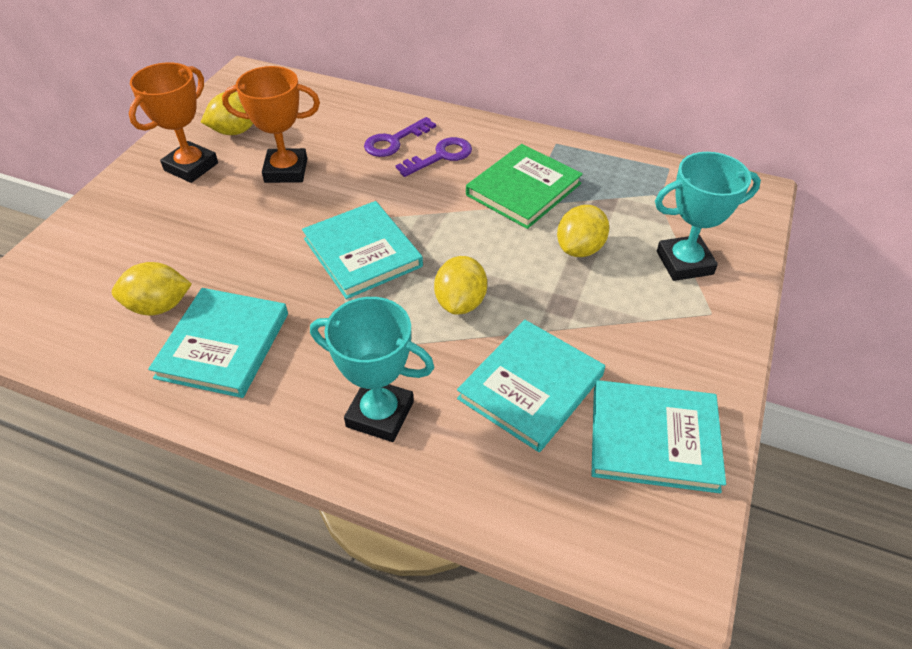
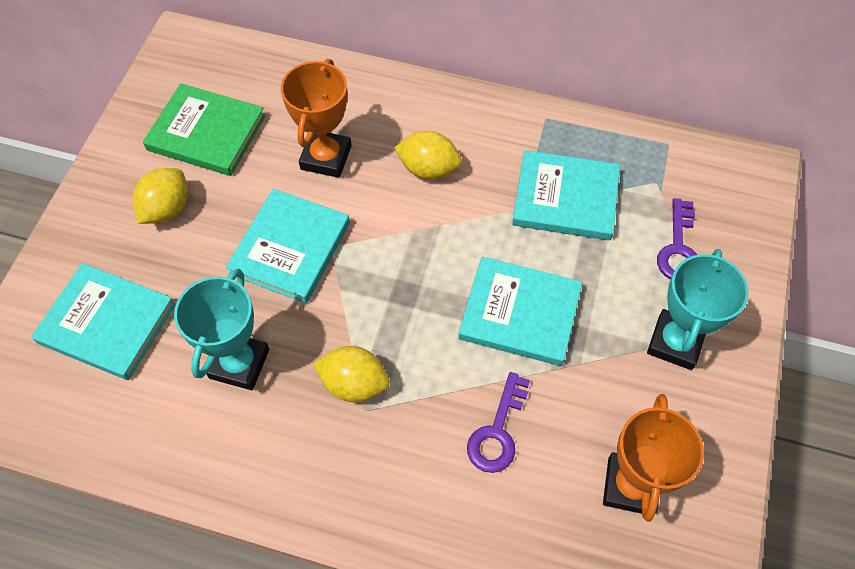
yellow lemon: 4 -> 3

